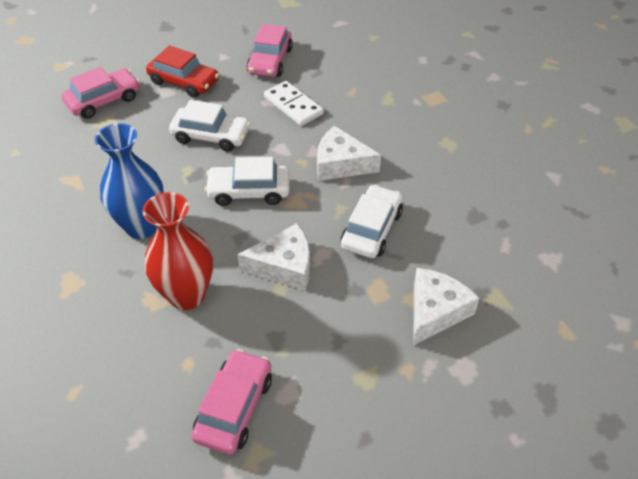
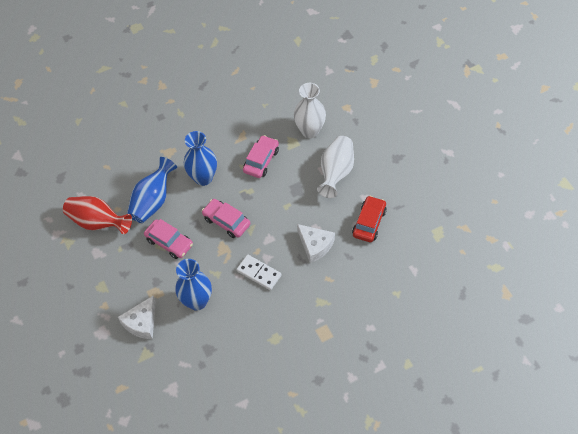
blue vase: 1 -> 3
white car: 3 -> 0
white cheese: 3 -> 2
white vase: 0 -> 2

